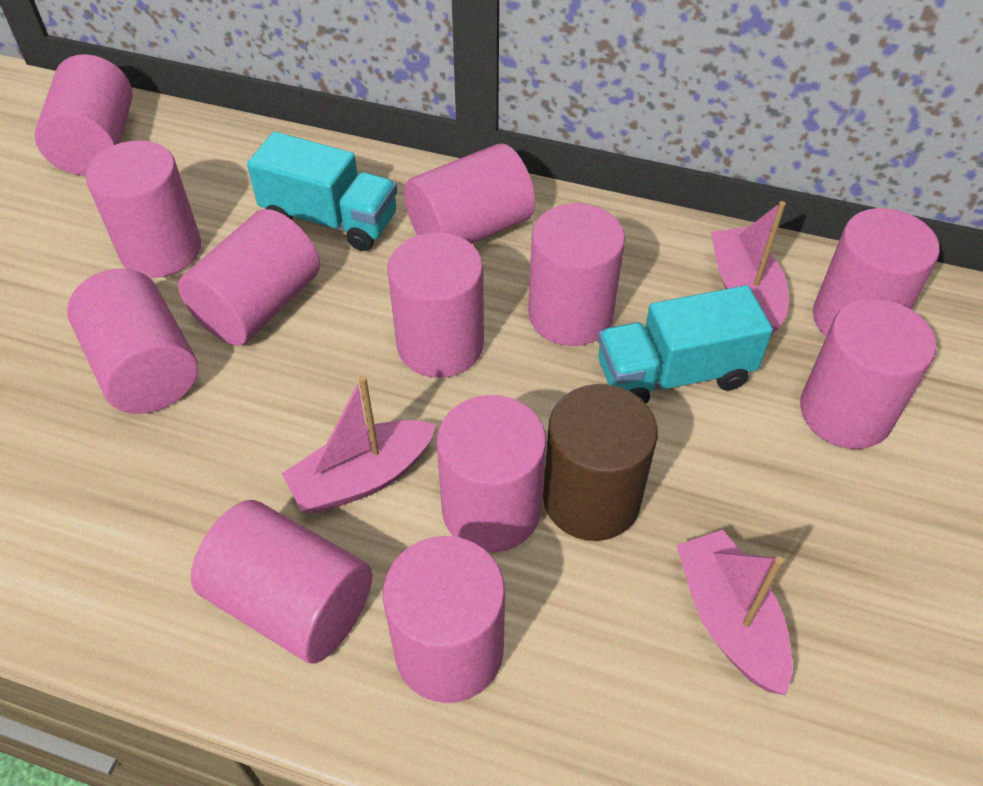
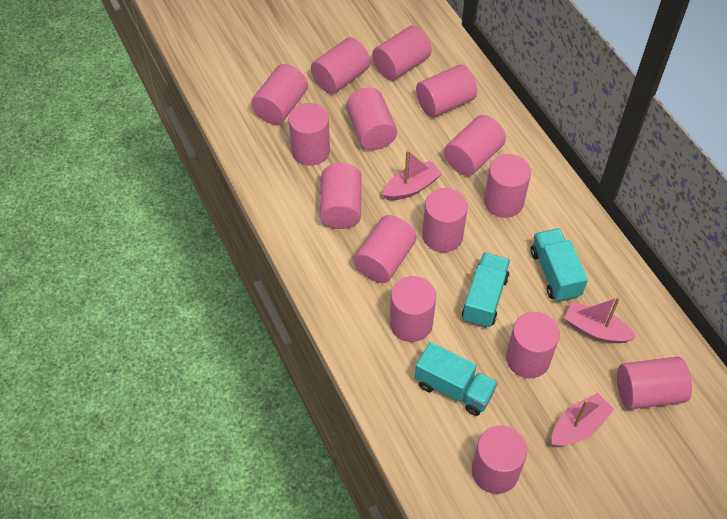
brown cylinder: 1 -> 0
pink cylinder: 12 -> 15
turquoise truck: 2 -> 3

